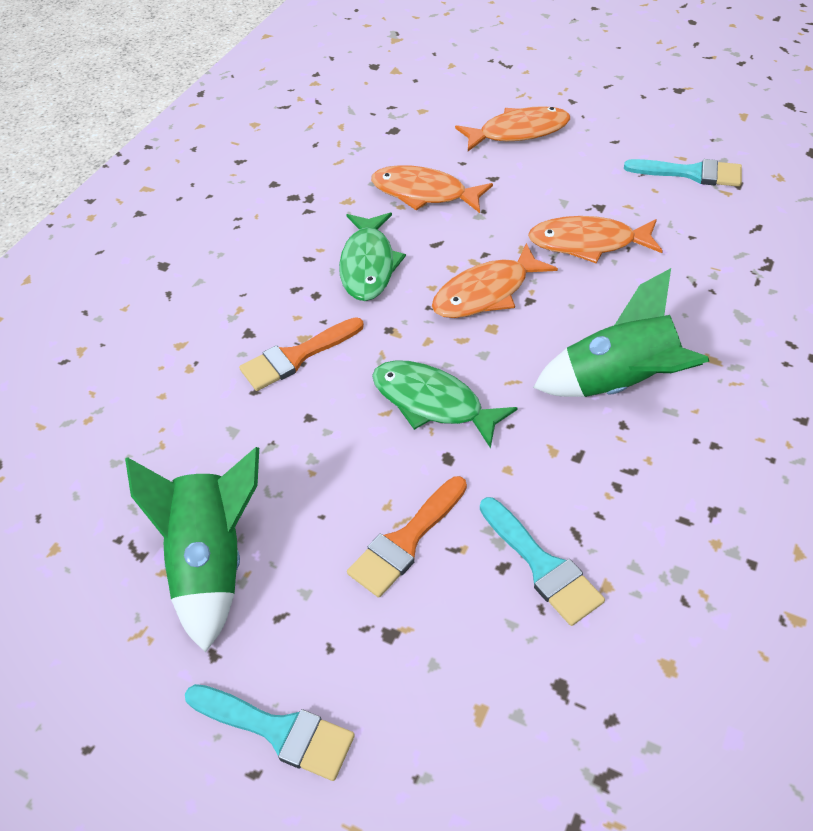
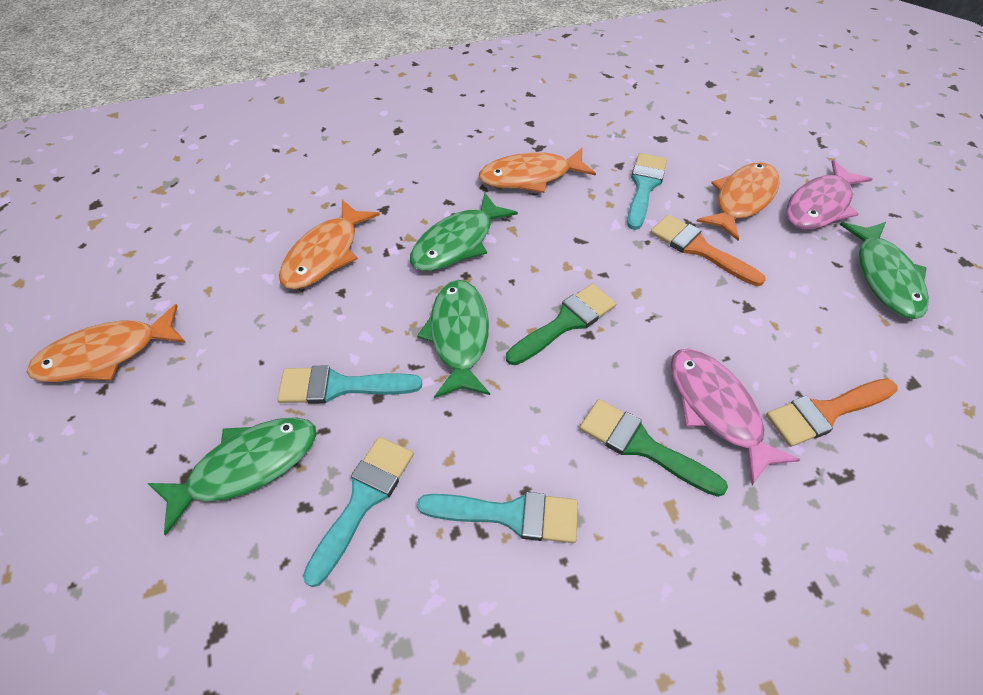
green brush: 0 -> 2
green fish: 2 -> 4
green rocket: 2 -> 0
pink fish: 0 -> 2
turquoise brush: 3 -> 4

